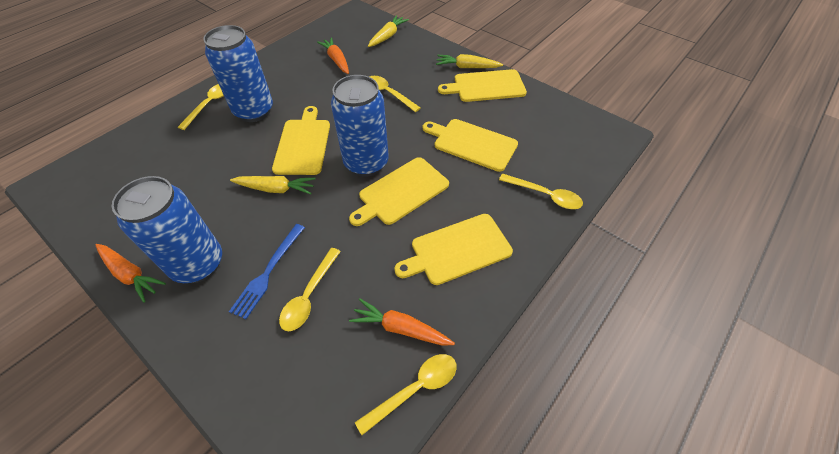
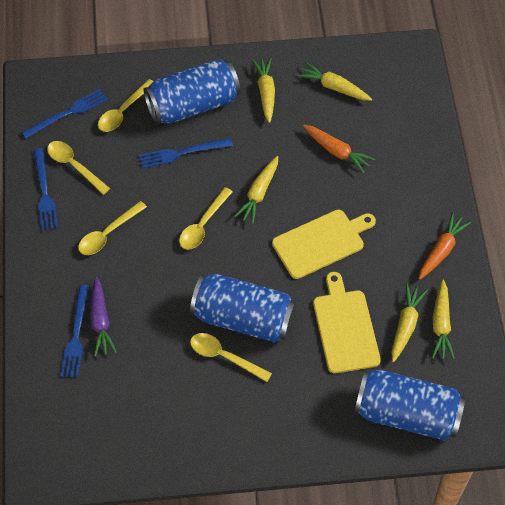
blue fork: 1 -> 4
orange carrot: 3 -> 2
purple carrot: 0 -> 1
yellow carrot: 3 -> 5
yellow cutting board: 5 -> 2

